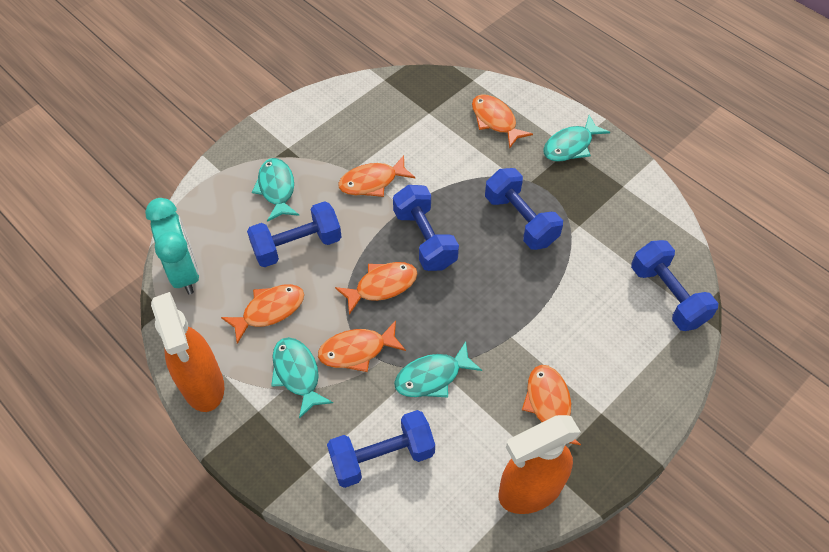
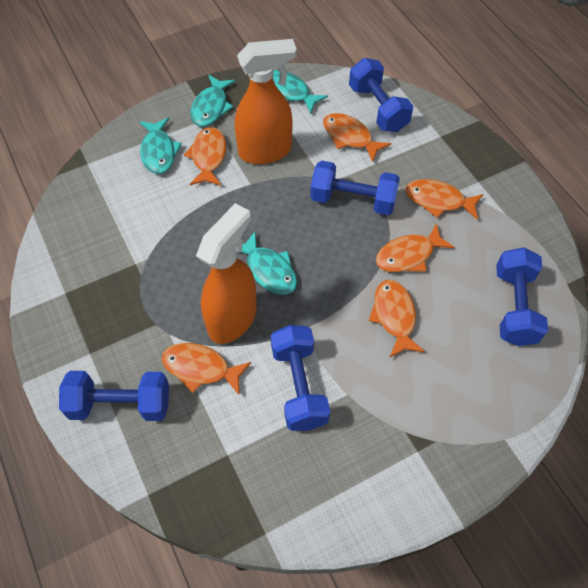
turquoise clock: 1 -> 0

